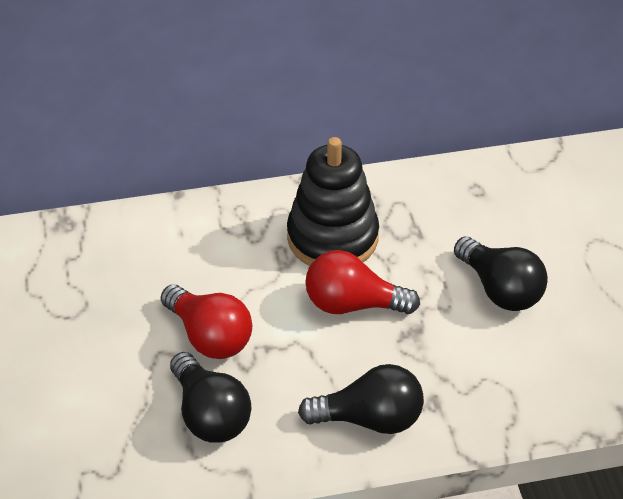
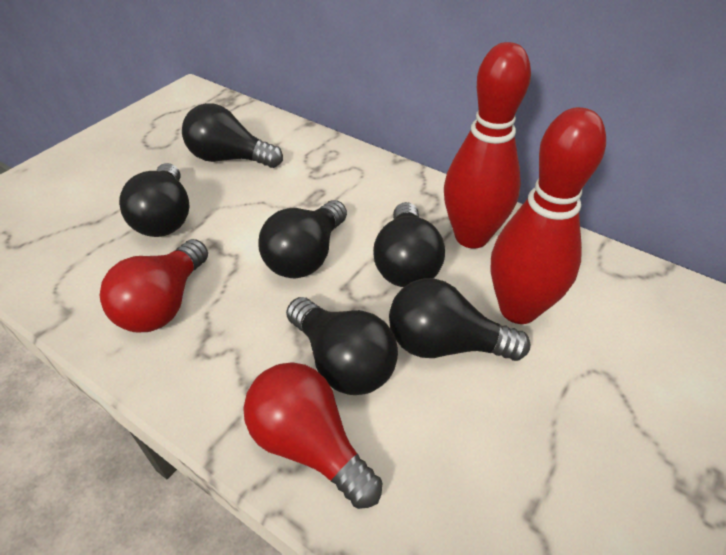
black light bulb: 3 -> 6
black stacking toy: 1 -> 0
red bowling pin: 0 -> 2

